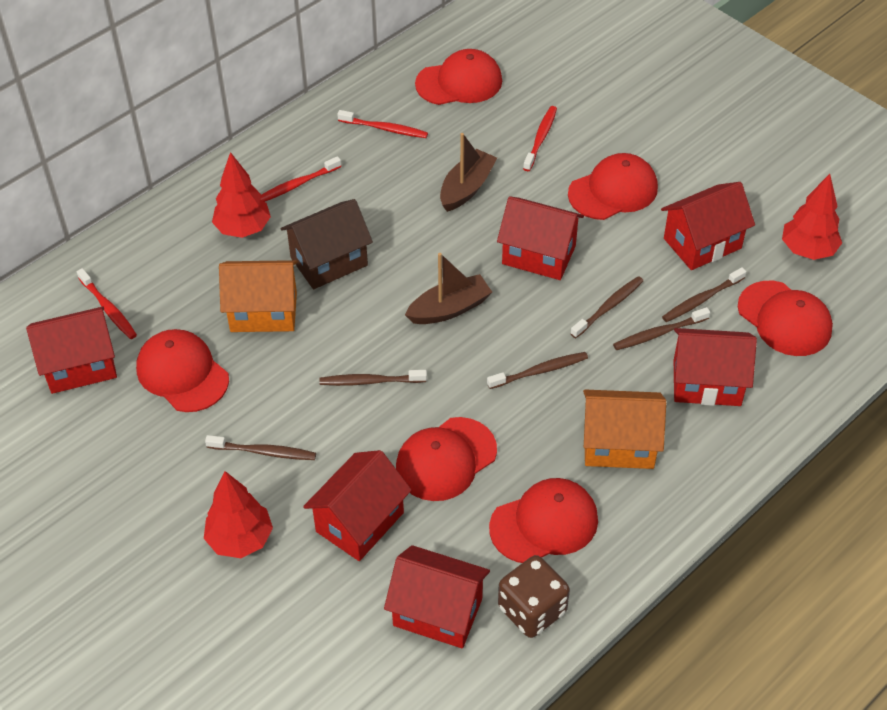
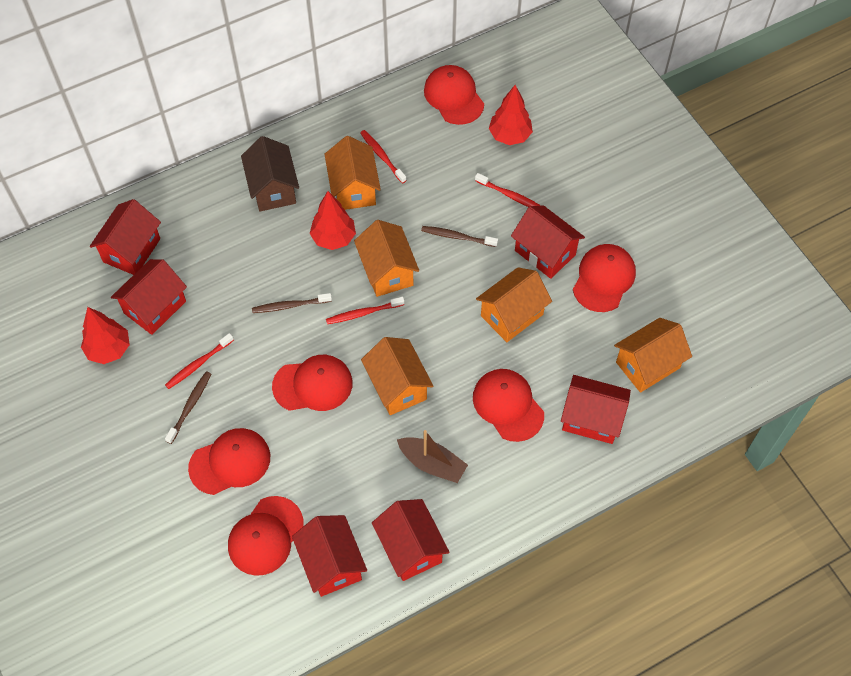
brown boat: 2 -> 1
brown dice: 1 -> 0
brown toothbrush: 6 -> 3
orange house: 2 -> 5

